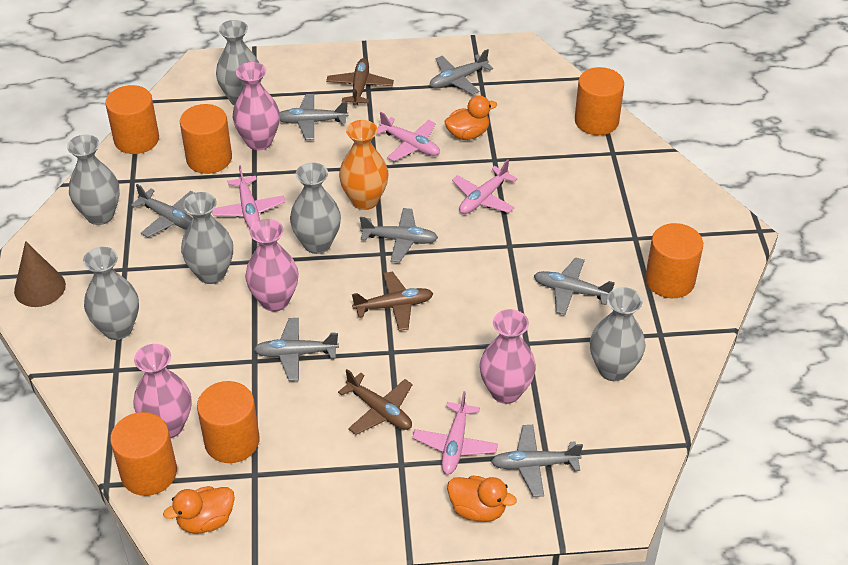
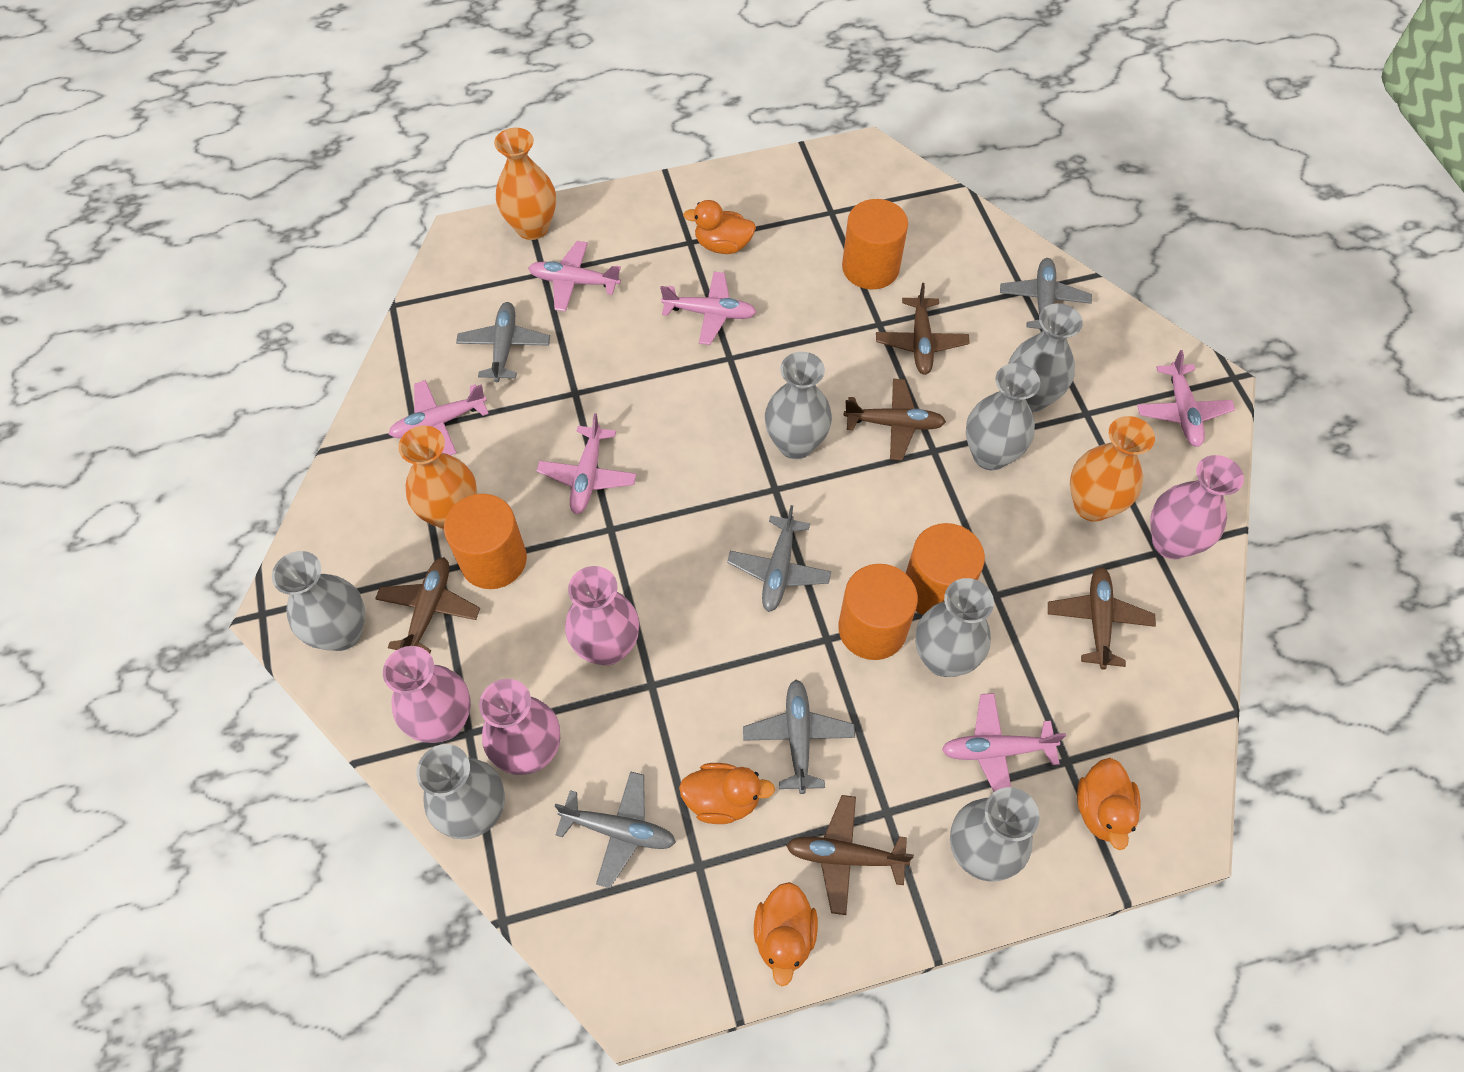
brown cone: 1 -> 0
brown plane: 3 -> 5
grey plane: 7 -> 5
grey vase: 6 -> 7
orange cylinder: 6 -> 4
orange duck: 3 -> 4
orange vase: 1 -> 3
pink plane: 4 -> 6

